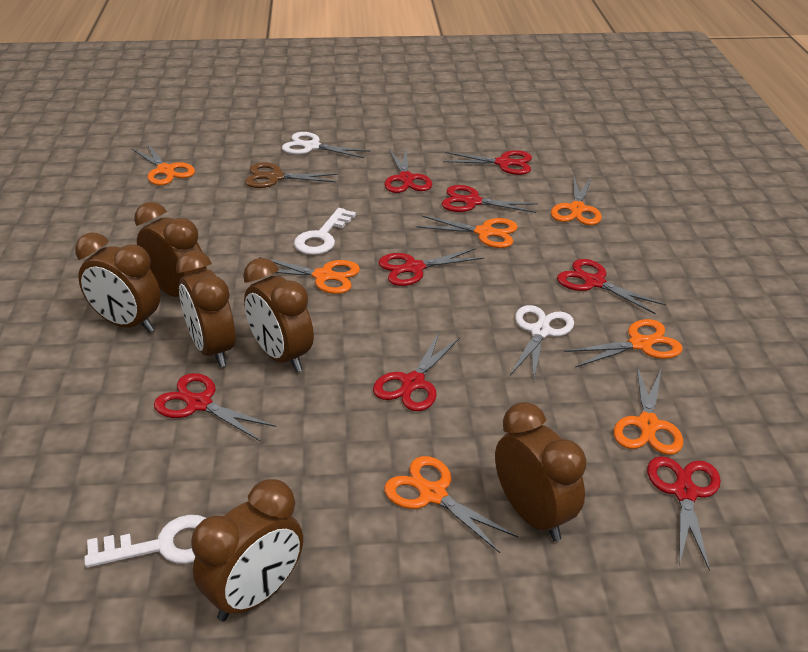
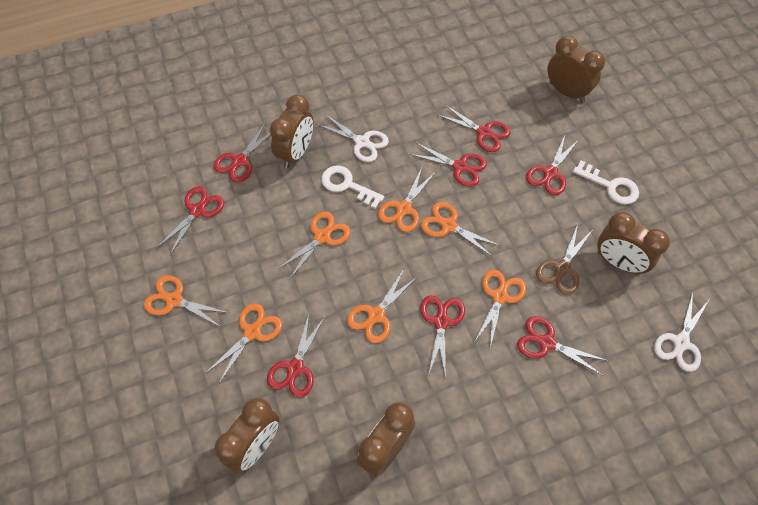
brown clock: 6 -> 5

